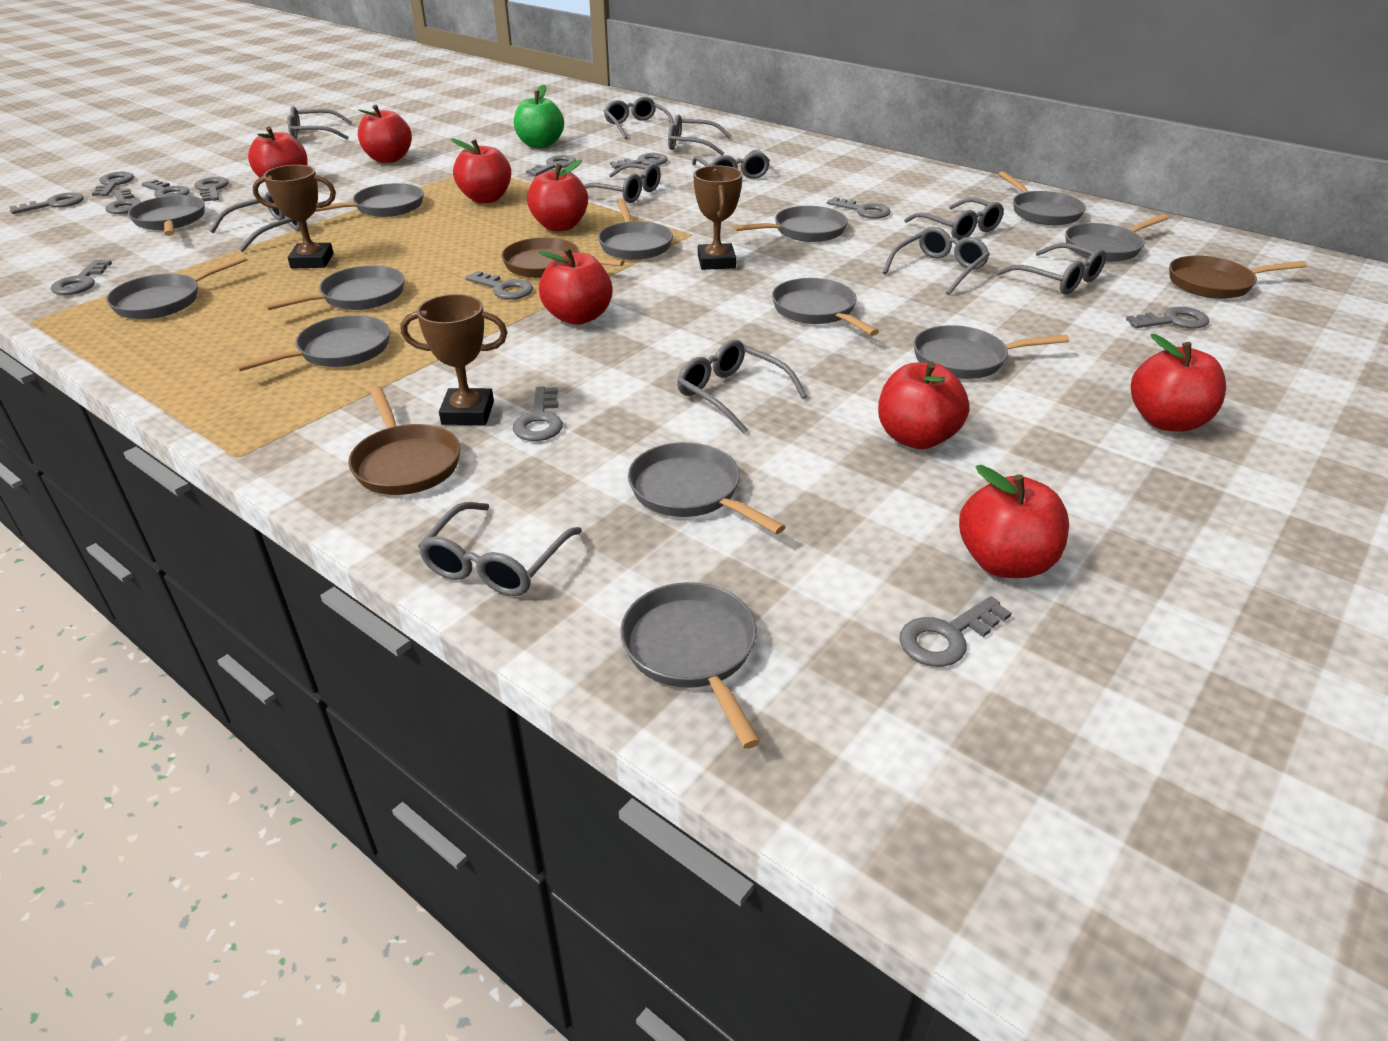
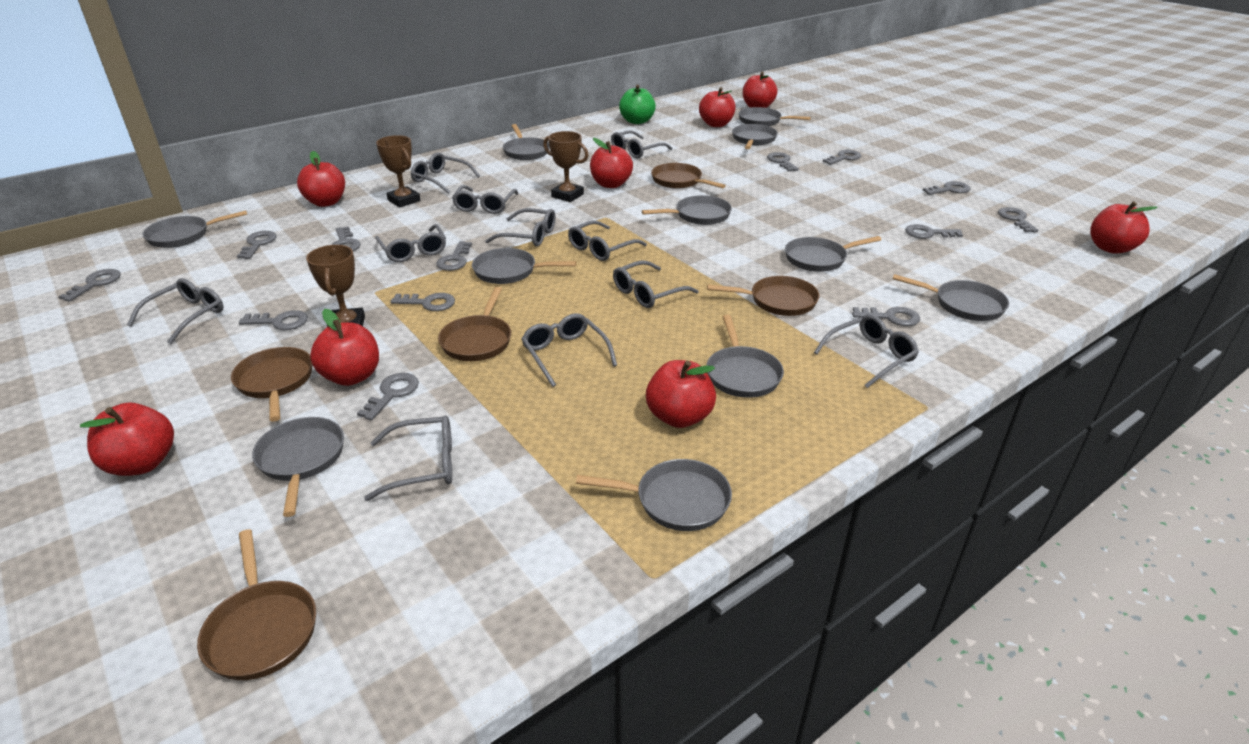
brown pan: 3 -> 5
grey pan: 13 -> 11

